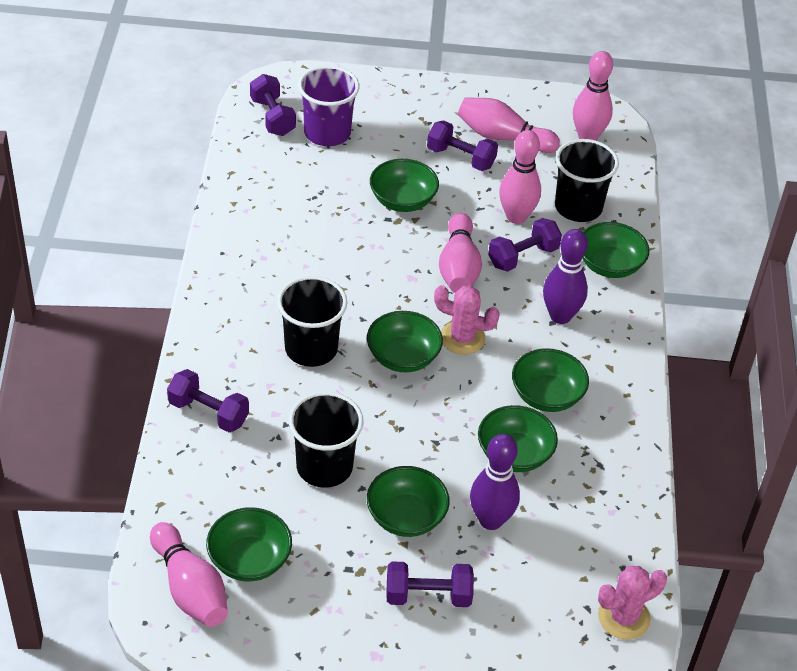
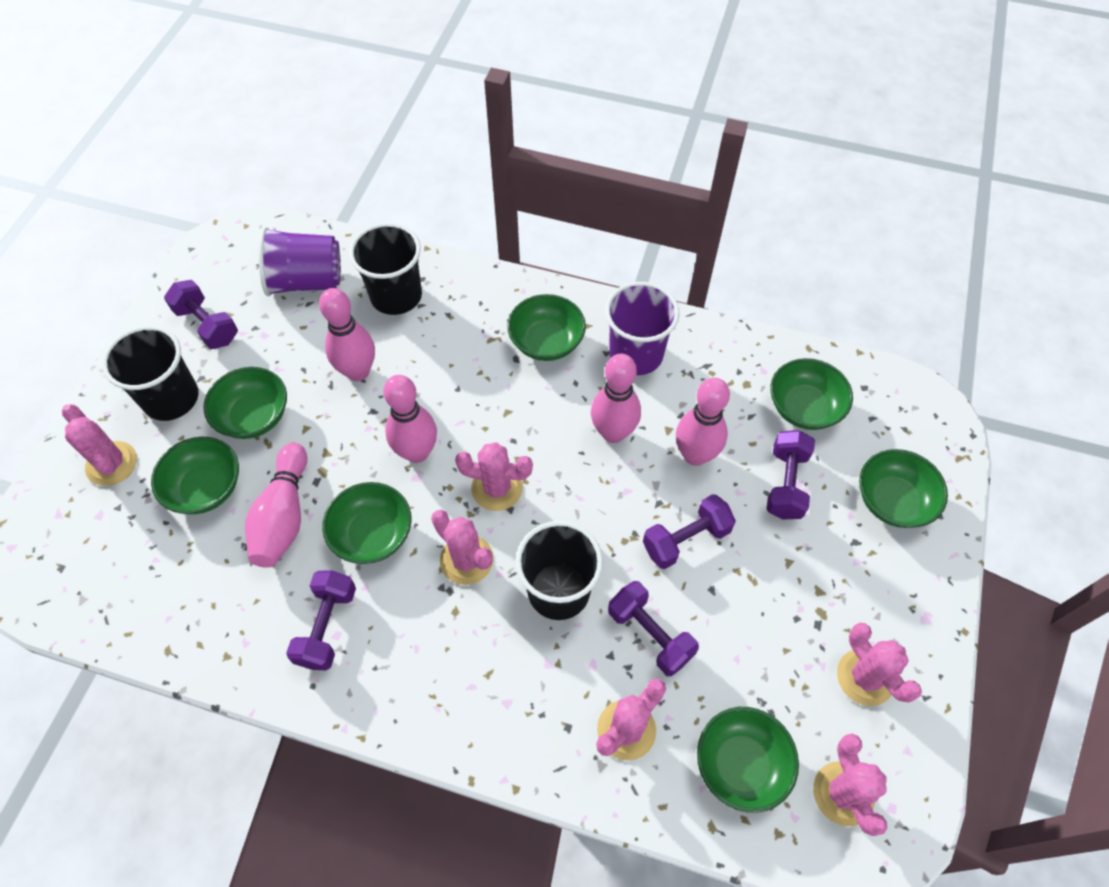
pink cactus: 2 -> 6
purple bowling pin: 2 -> 0
purple cup: 1 -> 2

